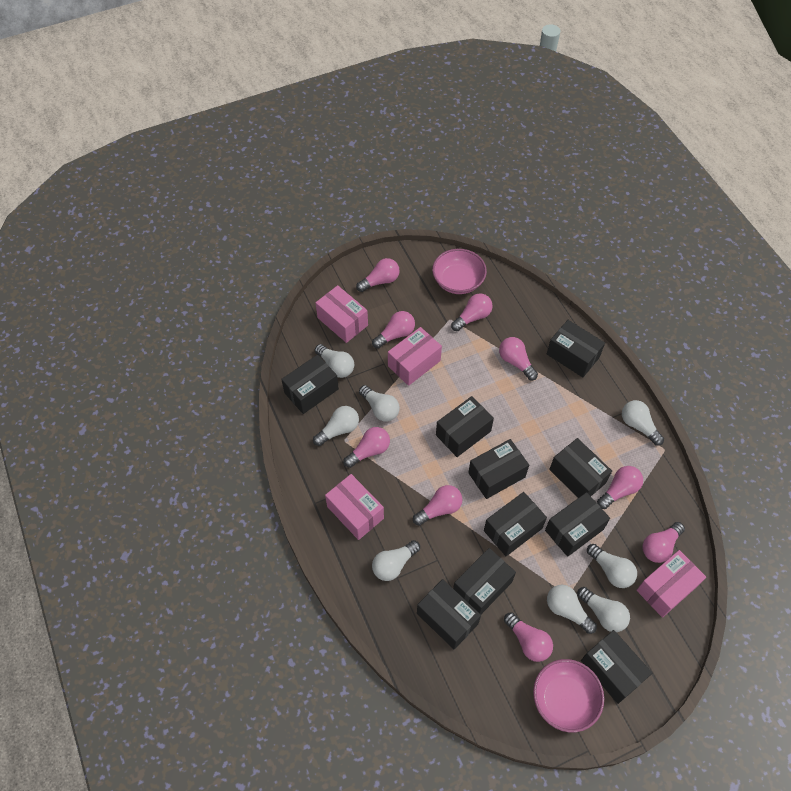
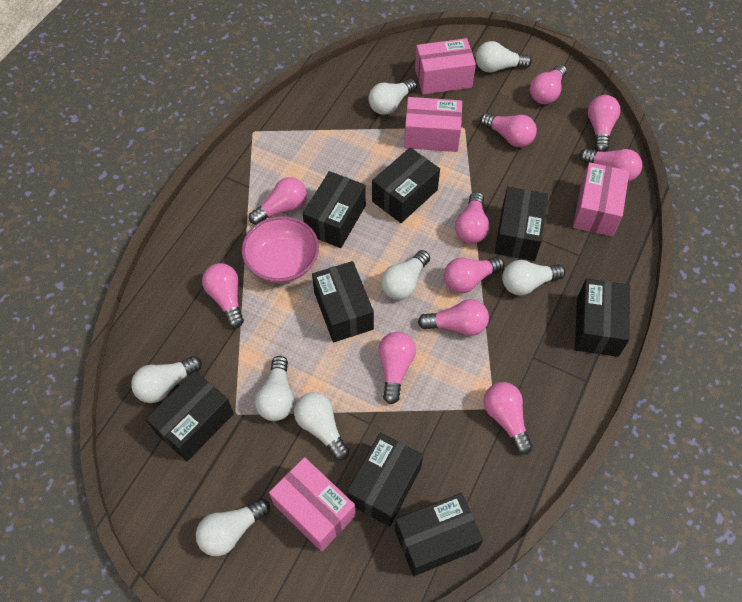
black box: 10 -> 8
pink bowl: 2 -> 1
pink light bulb: 9 -> 11

